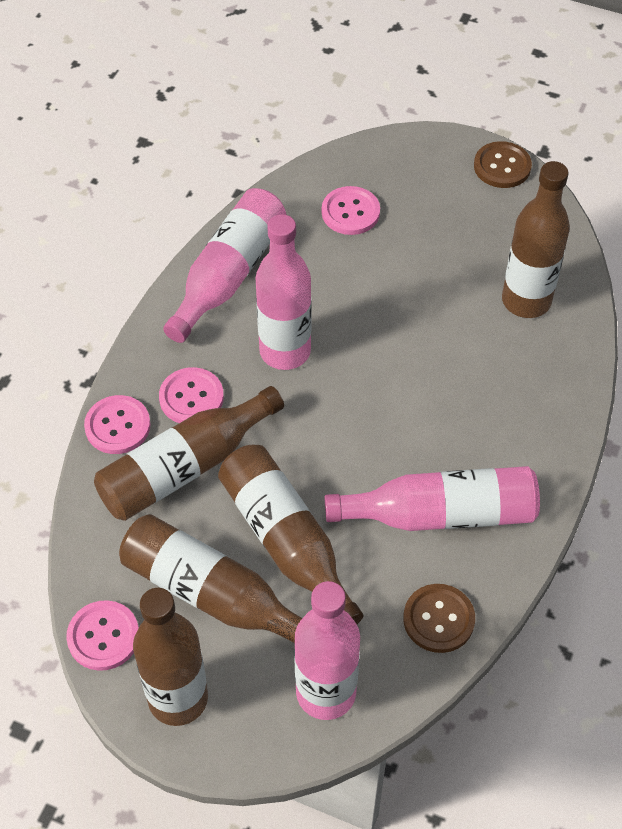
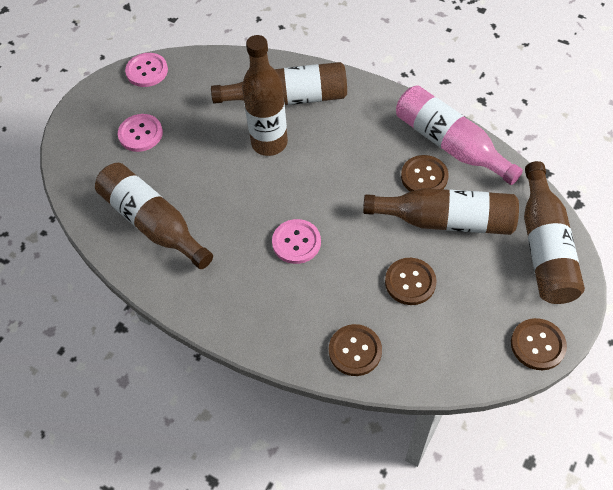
brown button: 2 -> 4
pink bottle: 4 -> 1
pink button: 4 -> 3

